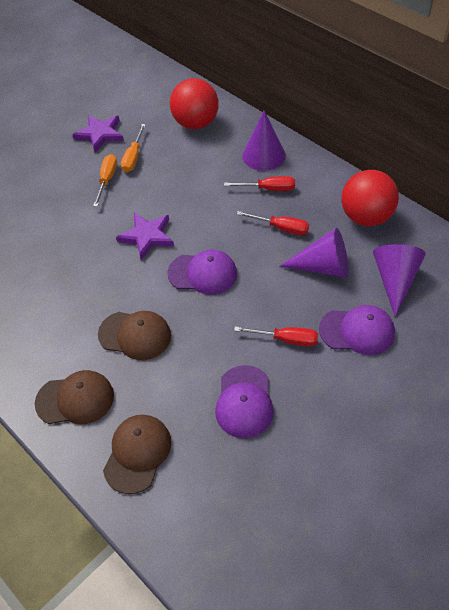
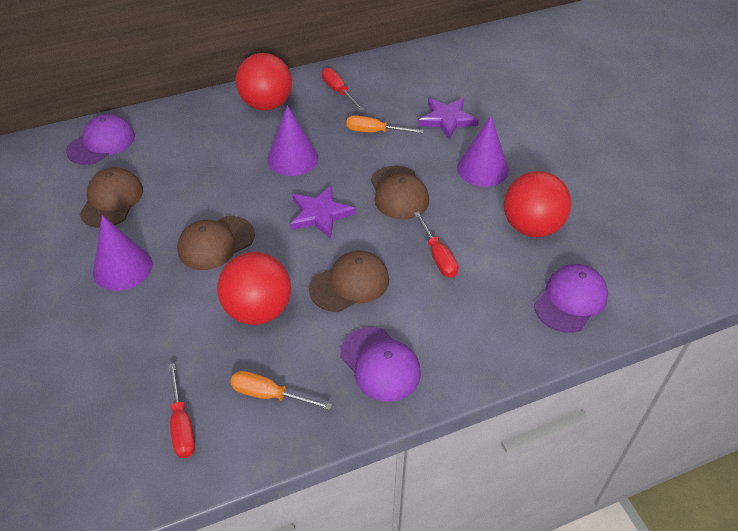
brown cap: 3 -> 4
red ball: 2 -> 3

